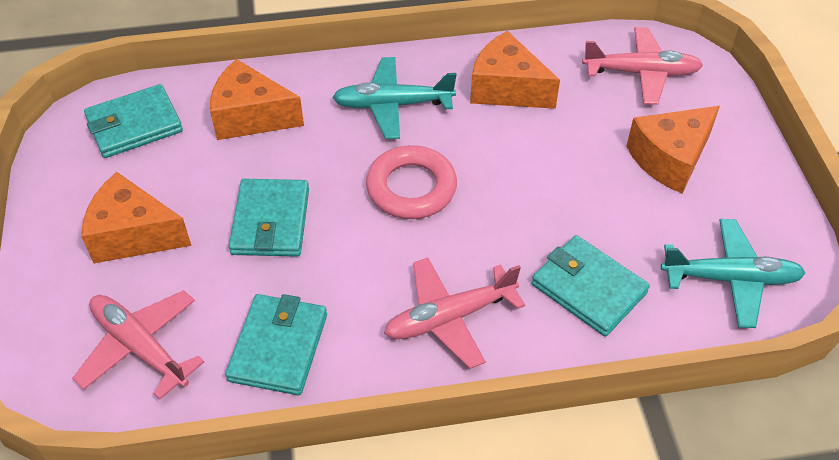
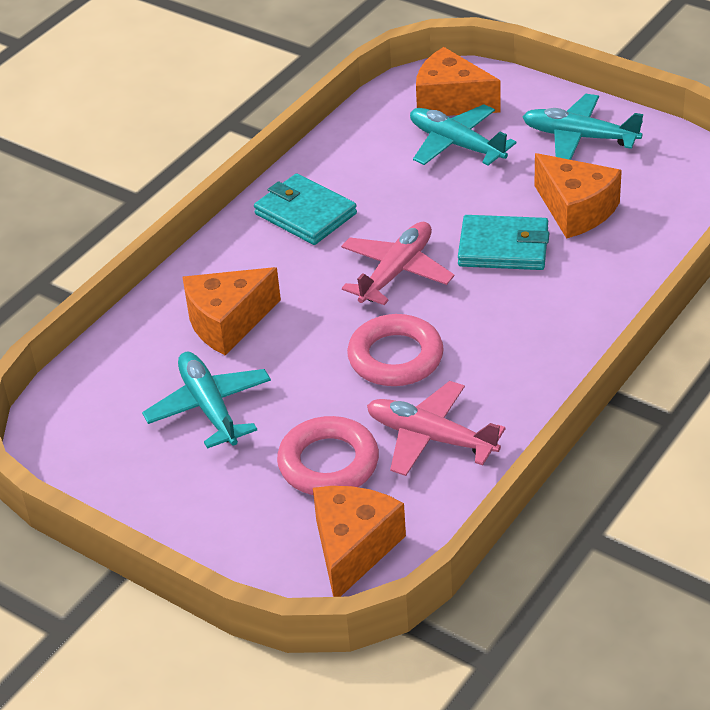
pink plane: 3 -> 2
pink ring: 1 -> 2
turquoise plane: 2 -> 3
turquoise wallet: 4 -> 2

